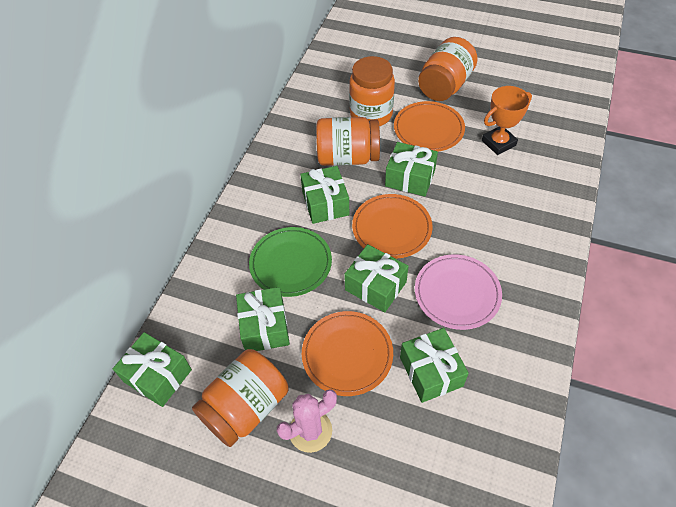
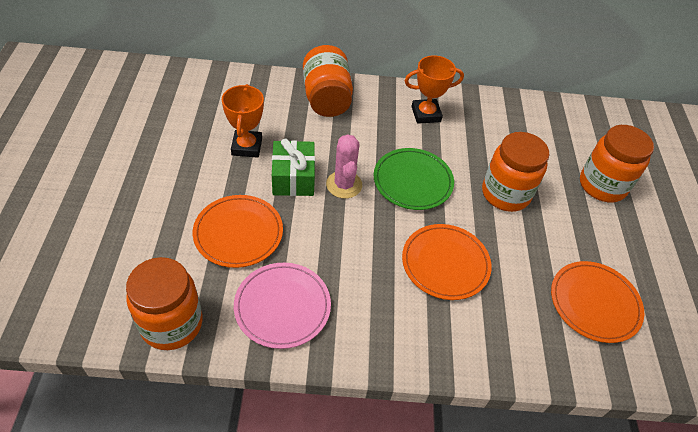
green gift: 6 -> 1
orange trophy: 1 -> 2

